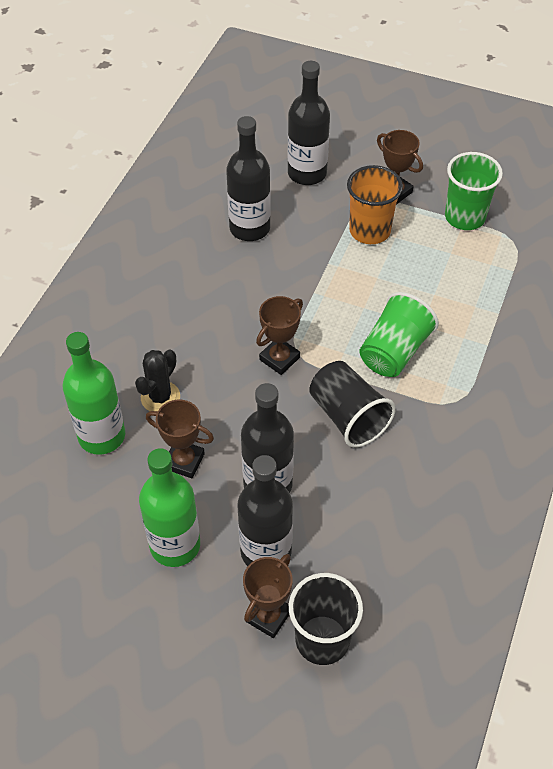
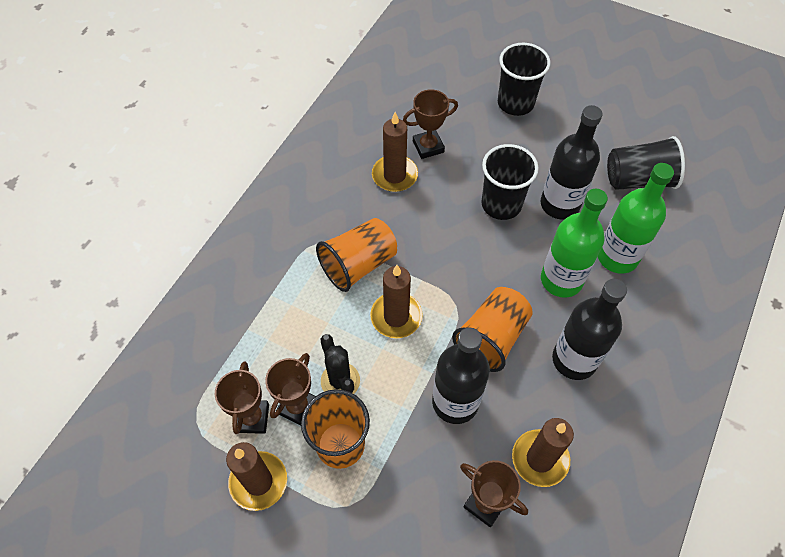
black bottle: 4 -> 3
black cup: 2 -> 3
brown candle: 0 -> 4
green cup: 2 -> 0
orange cup: 1 -> 3

